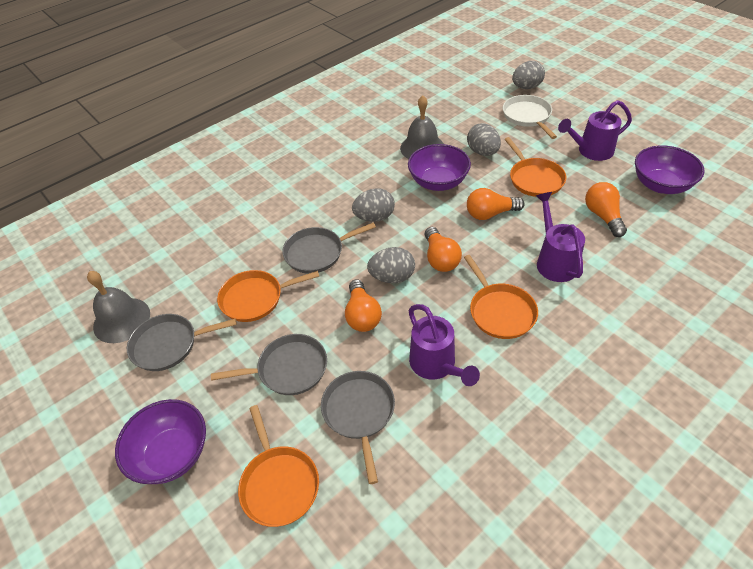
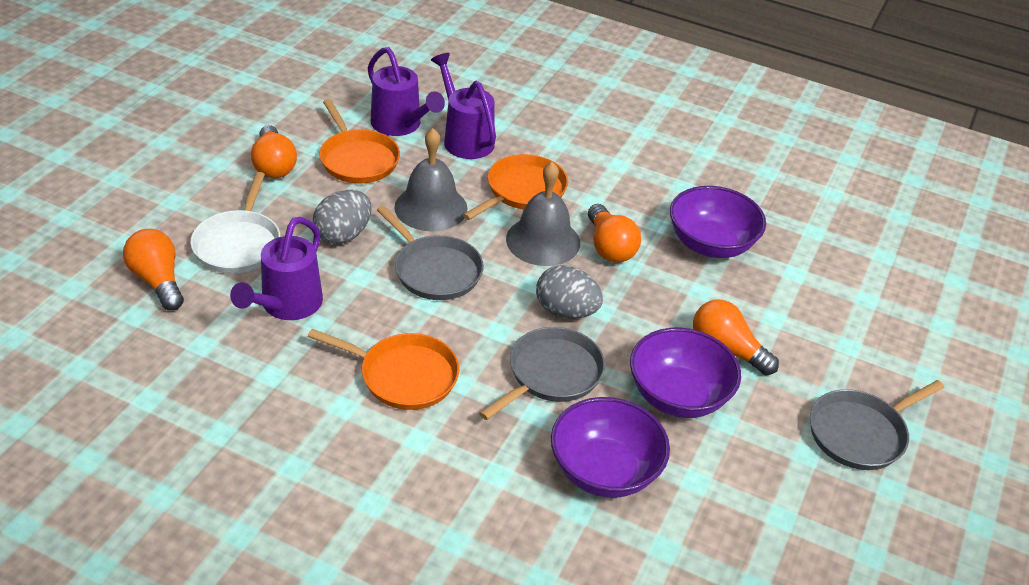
grey egg: 4 -> 2
grey pan: 4 -> 3
orange pan: 4 -> 3

